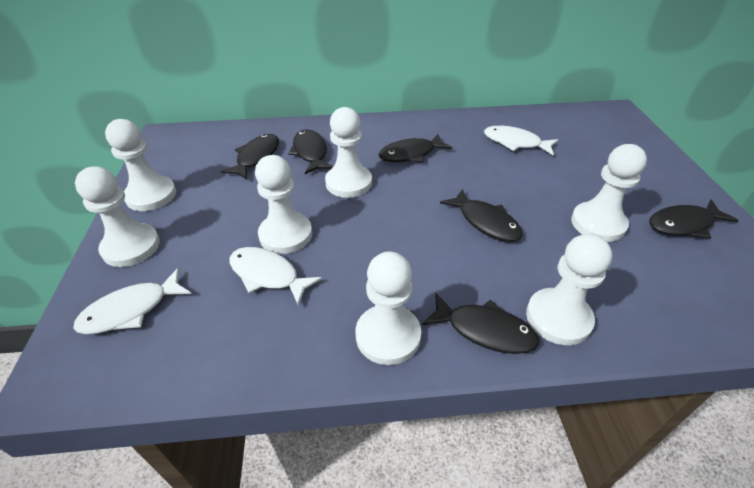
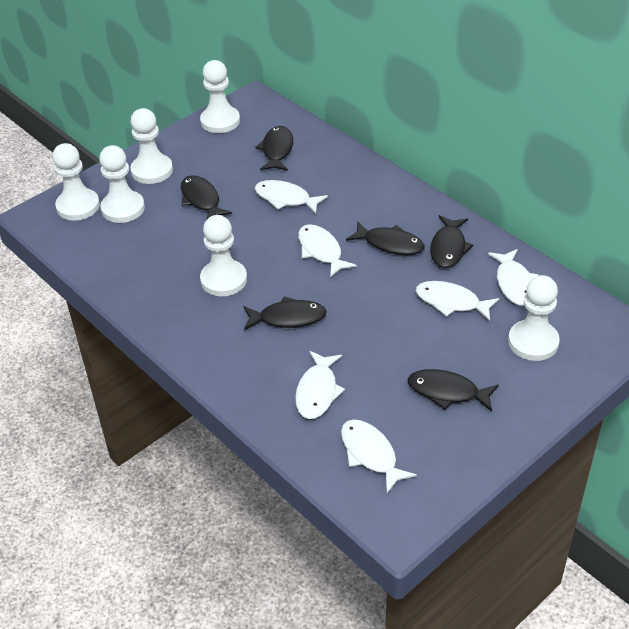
white fish: 3 -> 6
white pawn: 7 -> 6

